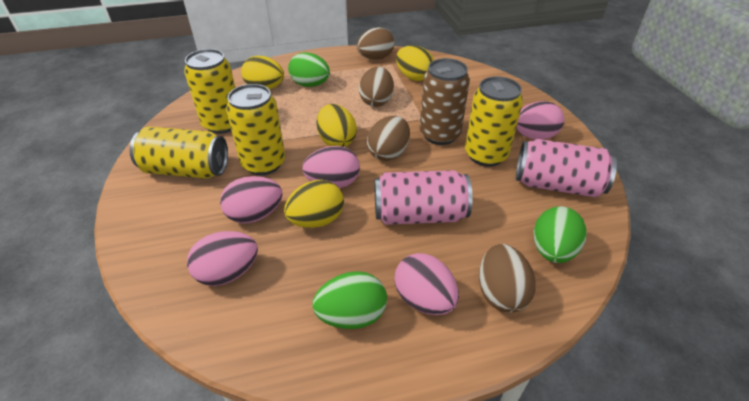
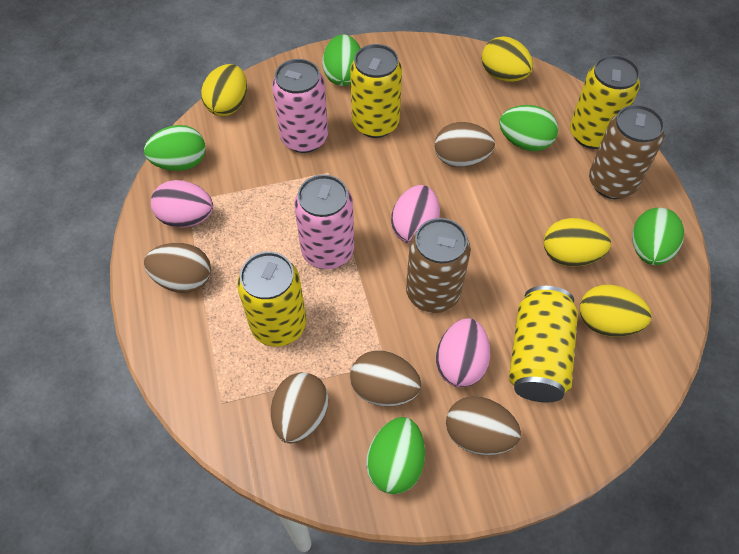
brown can: 1 -> 2
brown egg: 4 -> 5
green egg: 3 -> 5
pink egg: 5 -> 3

